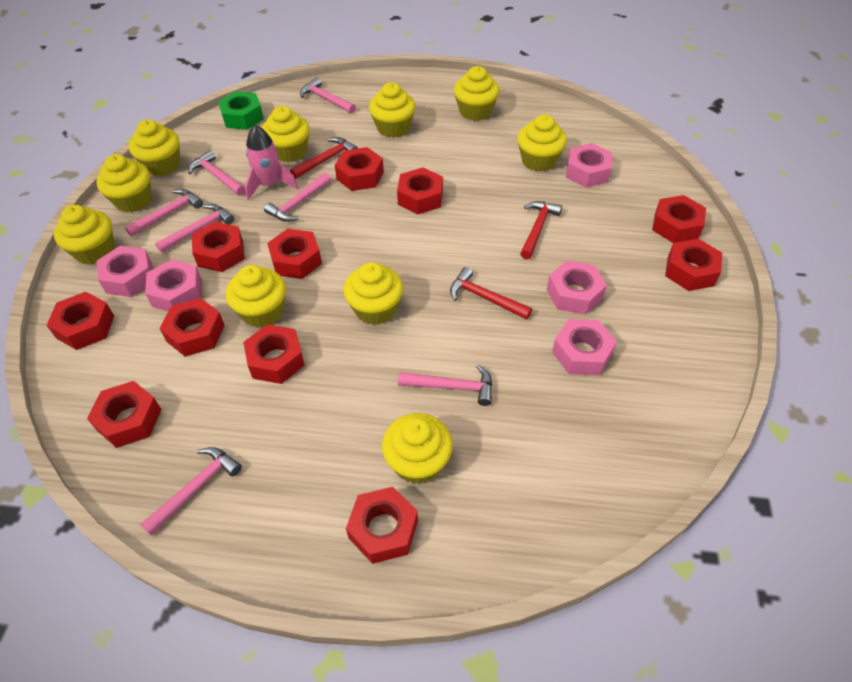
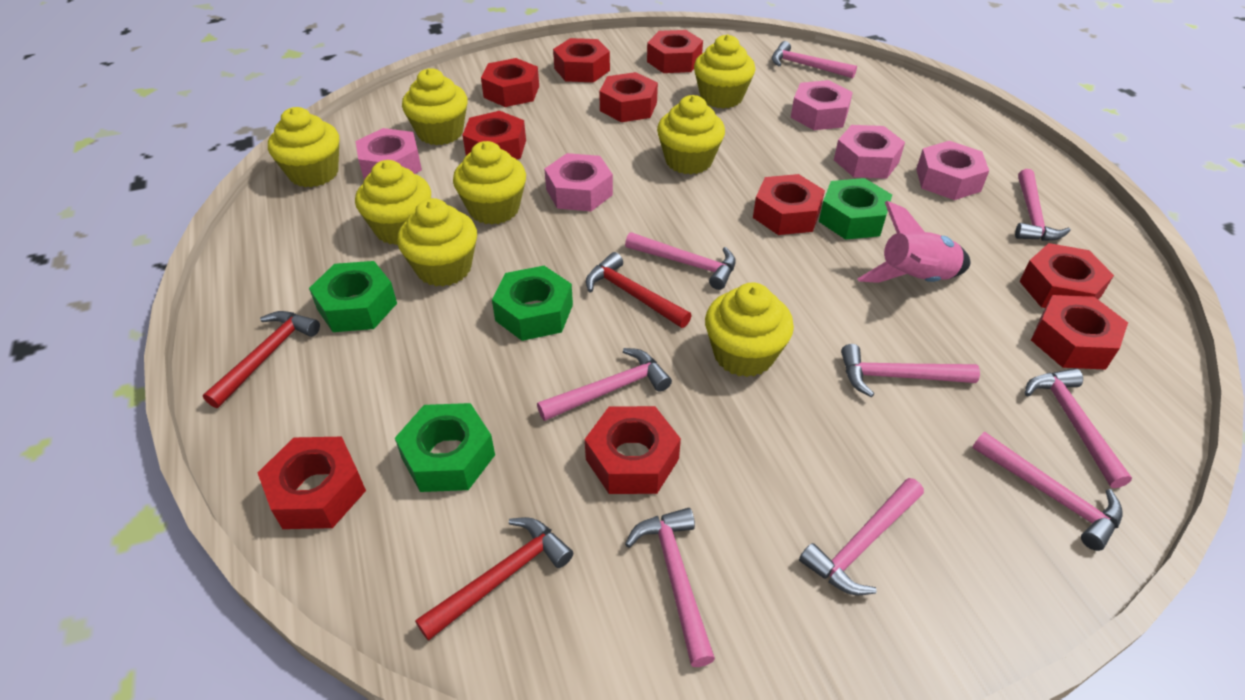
green nut: 1 -> 4
pink hammer: 7 -> 9
red nut: 11 -> 10
yellow cupcake: 10 -> 8

